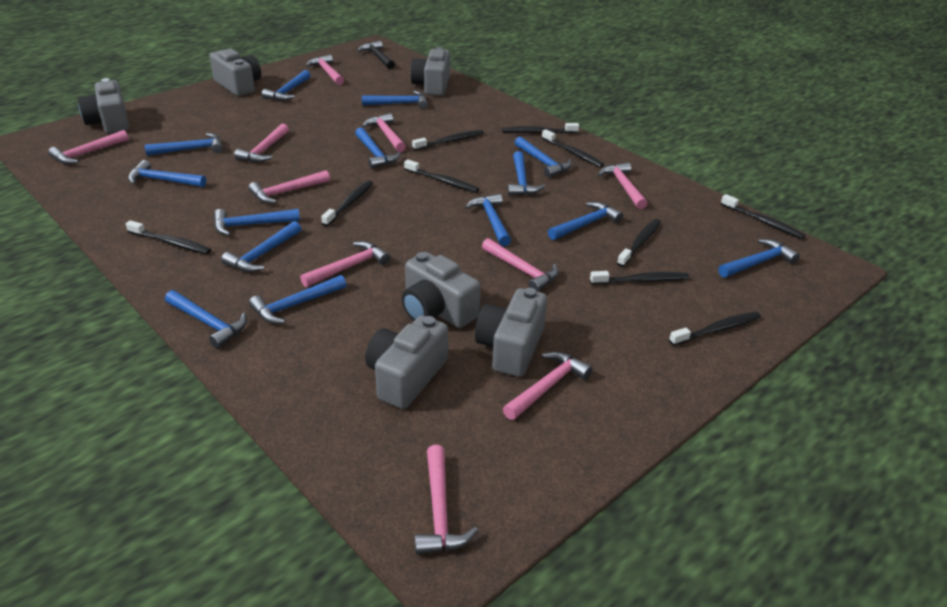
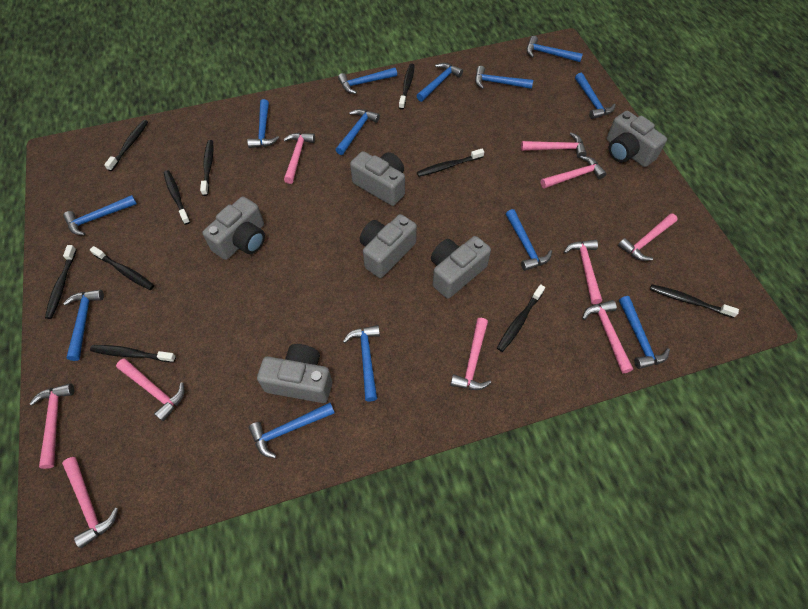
black hammer: 1 -> 0
blue hammer: 14 -> 13

